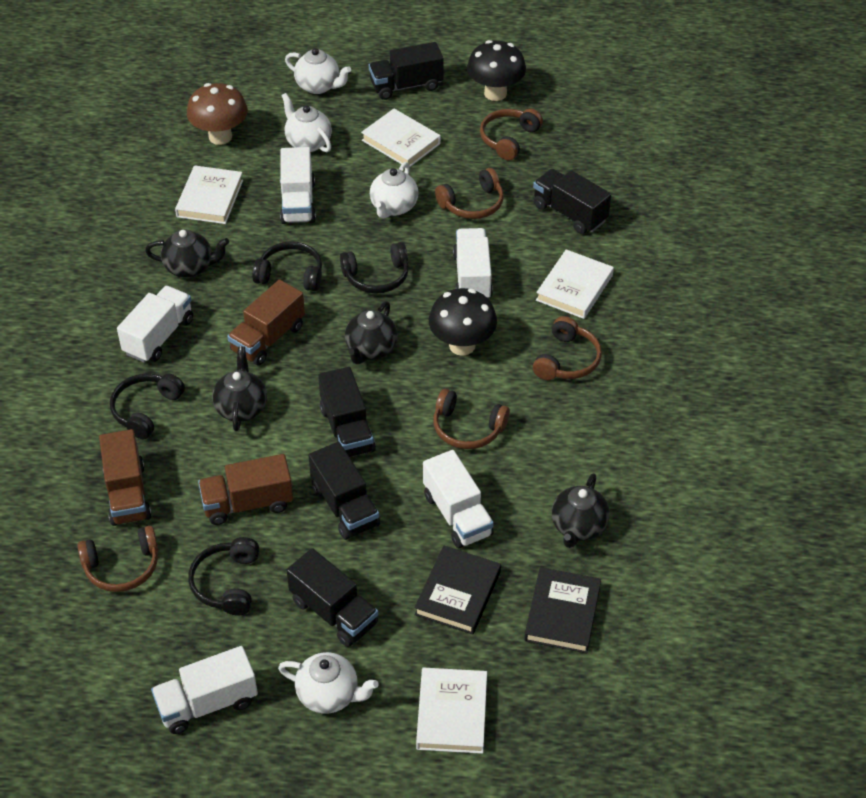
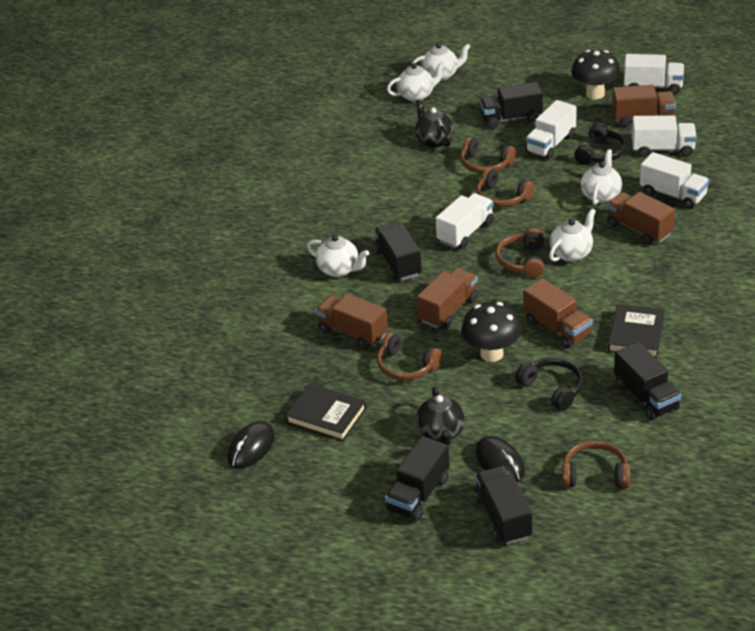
black headphones: 4 -> 2
black mouse: 0 -> 2
black teapot: 4 -> 2
brown mushroom: 1 -> 0
brown truck: 3 -> 5
white book: 4 -> 0
white teapot: 4 -> 5

